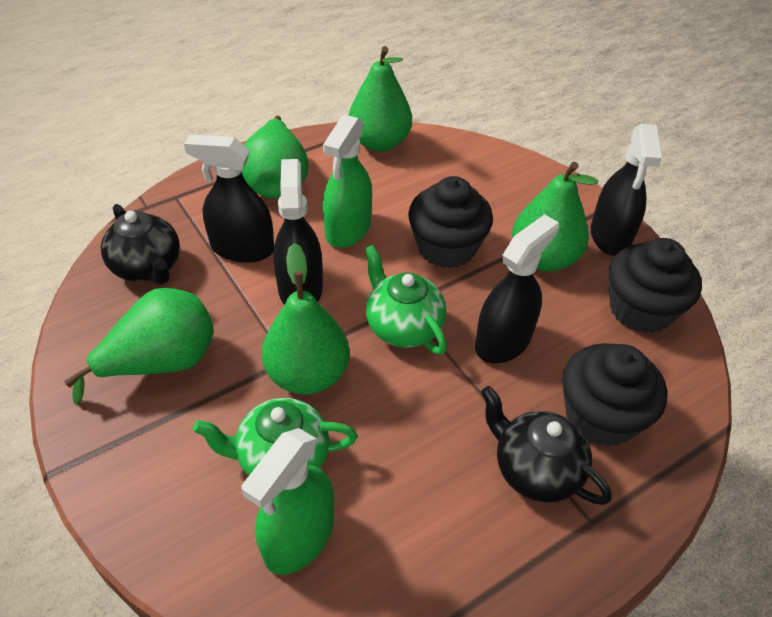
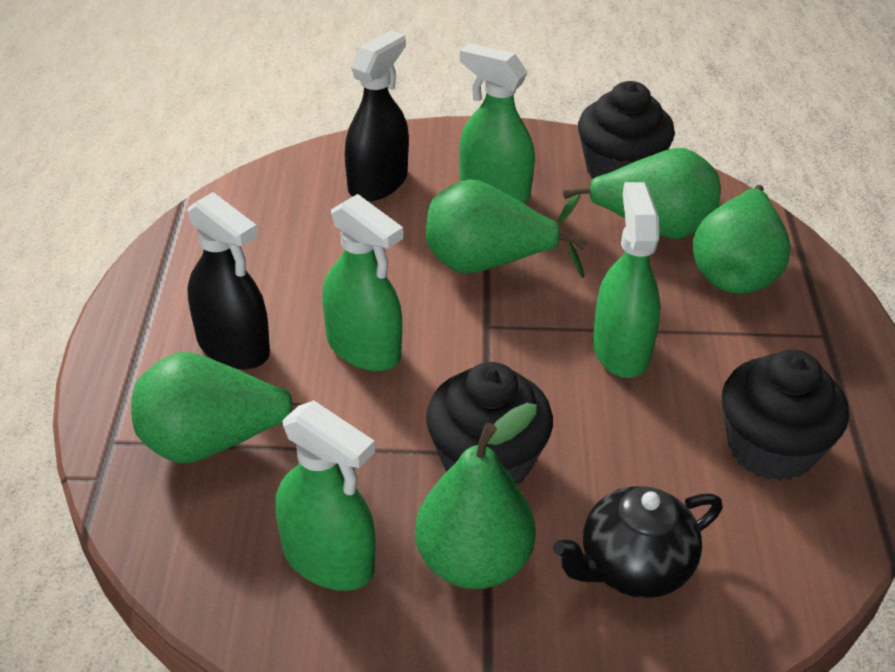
black spray bottle: 4 -> 2
black teapot: 2 -> 1
green spray bottle: 2 -> 4
green teapot: 2 -> 0

